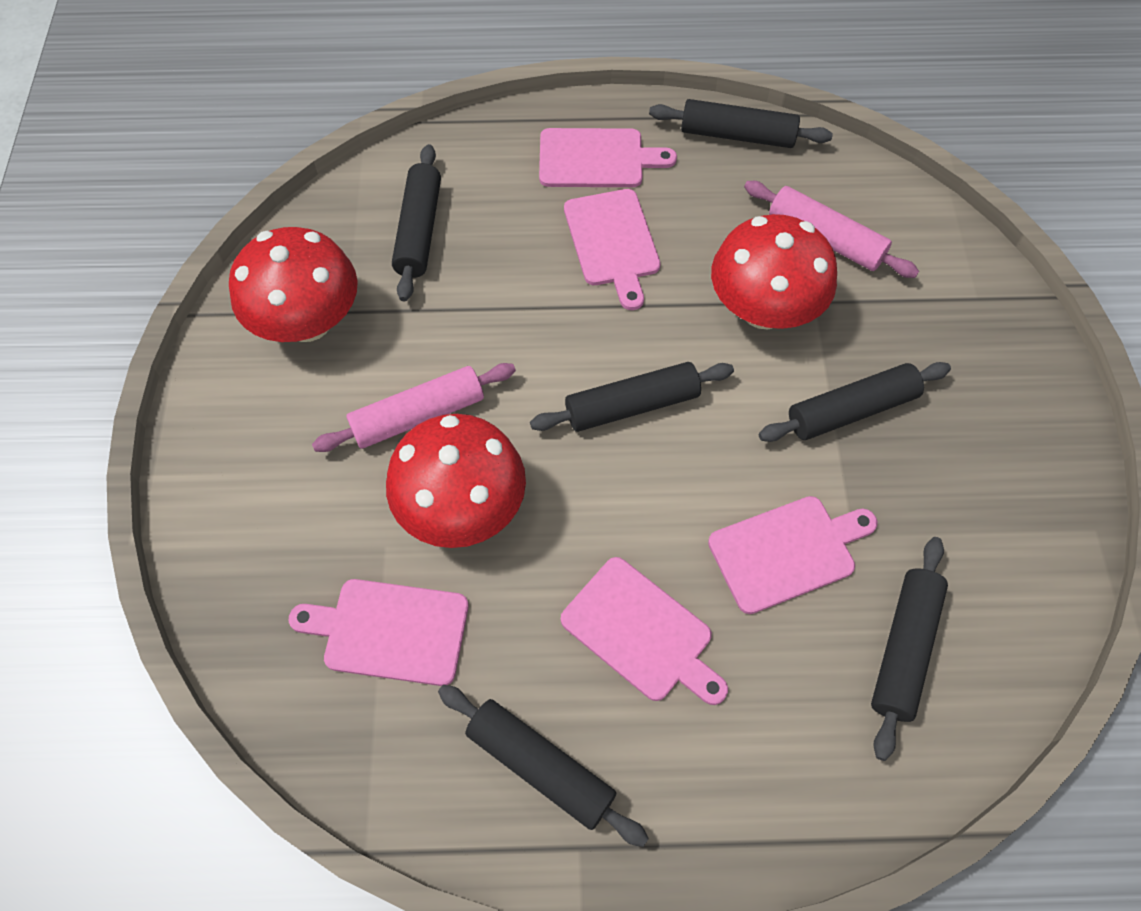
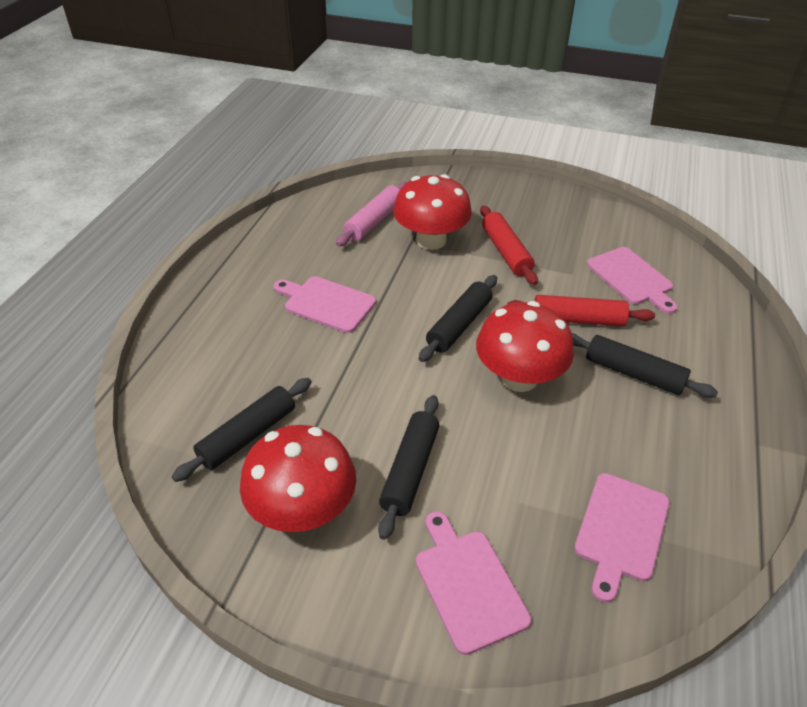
black rolling pin: 6 -> 4
pink cutting board: 5 -> 4
pink rolling pin: 2 -> 1
red rolling pin: 0 -> 2

